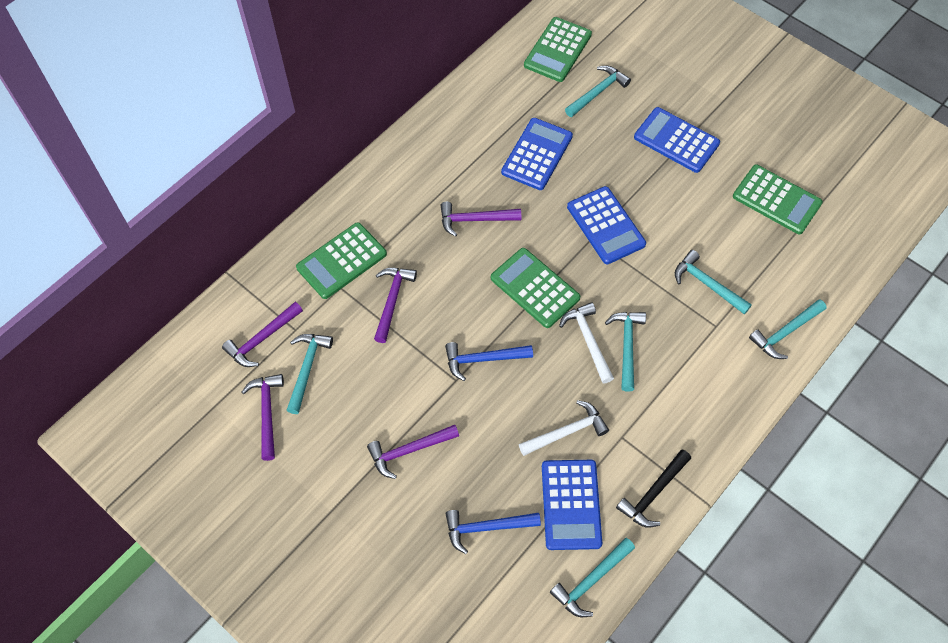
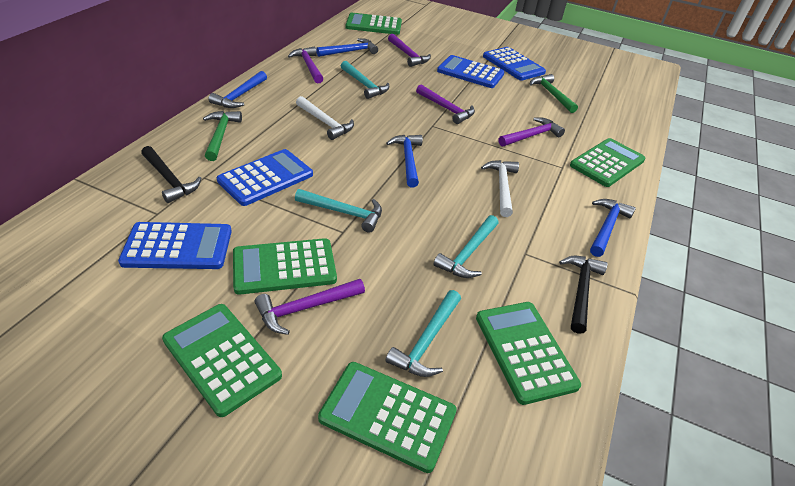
black hammer: 1 -> 2
blue hammer: 2 -> 4
green calculator: 4 -> 6
green hammer: 0 -> 2
turquoise hammer: 6 -> 4

